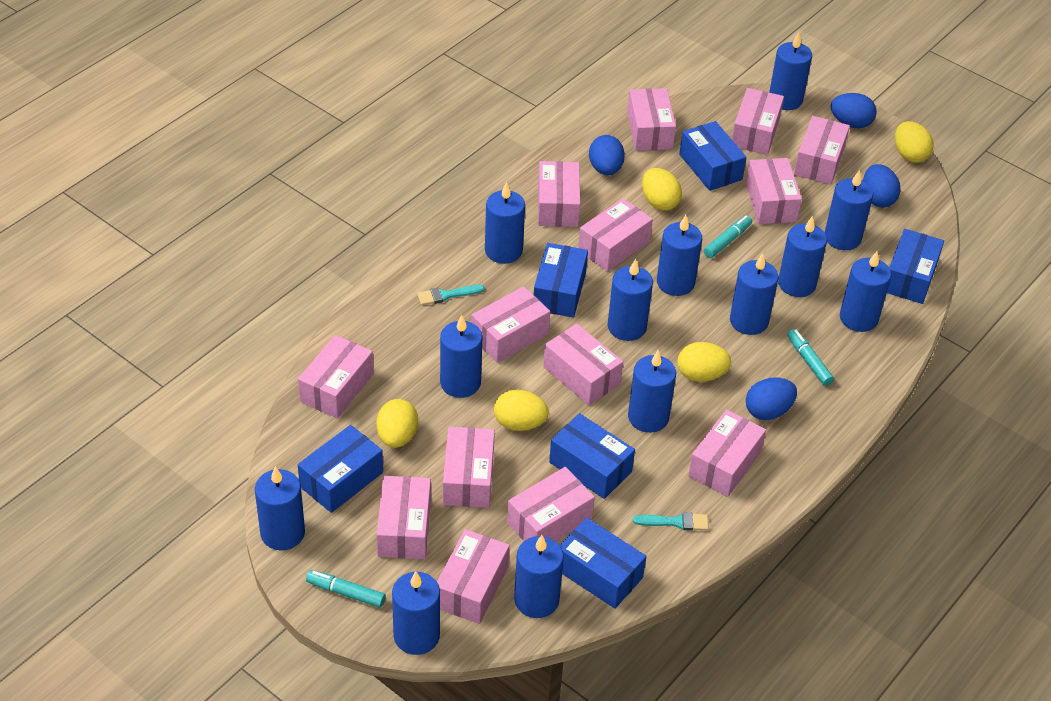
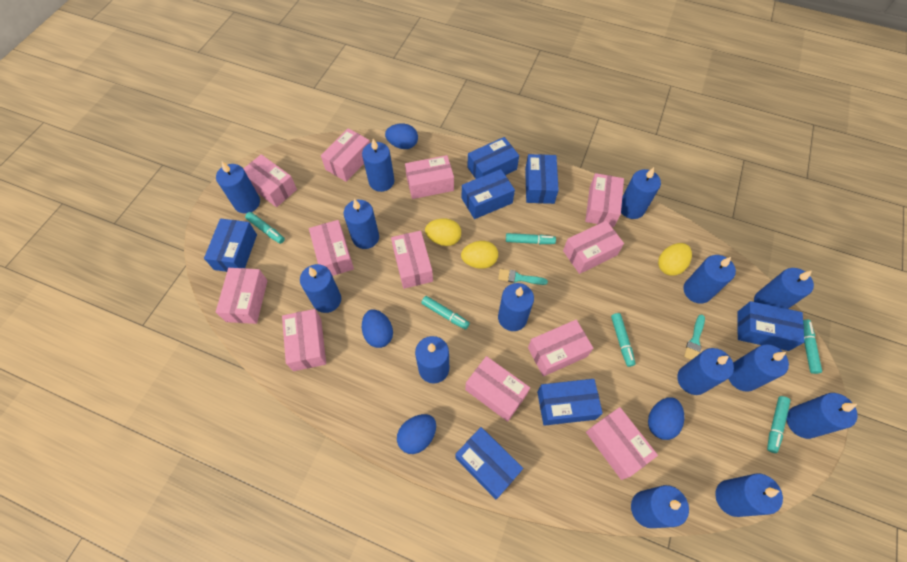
blue box: 6 -> 7
blue candle: 13 -> 14
pink box: 14 -> 12
turquoise marker: 3 -> 6
yellow egg: 5 -> 3

